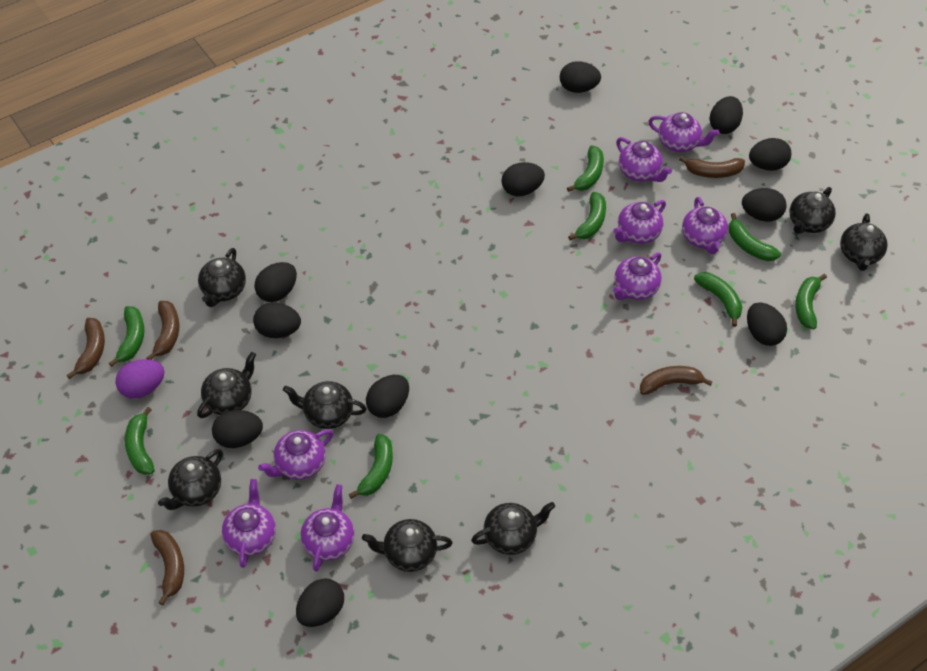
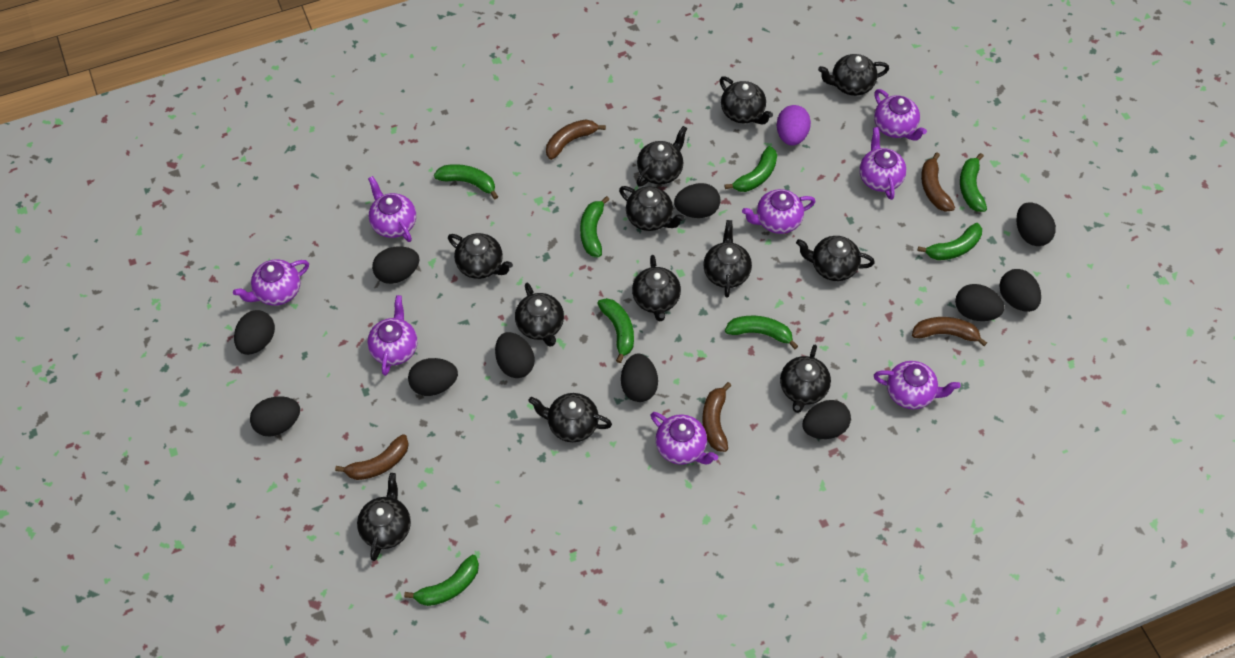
black teapot: 8 -> 12

